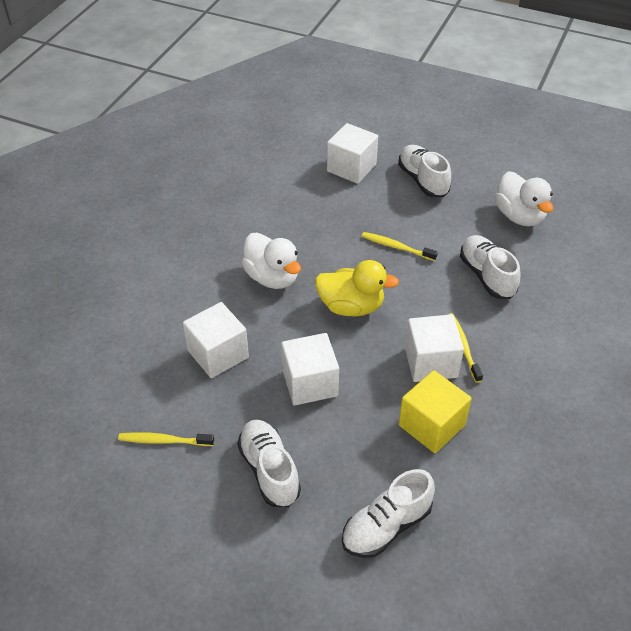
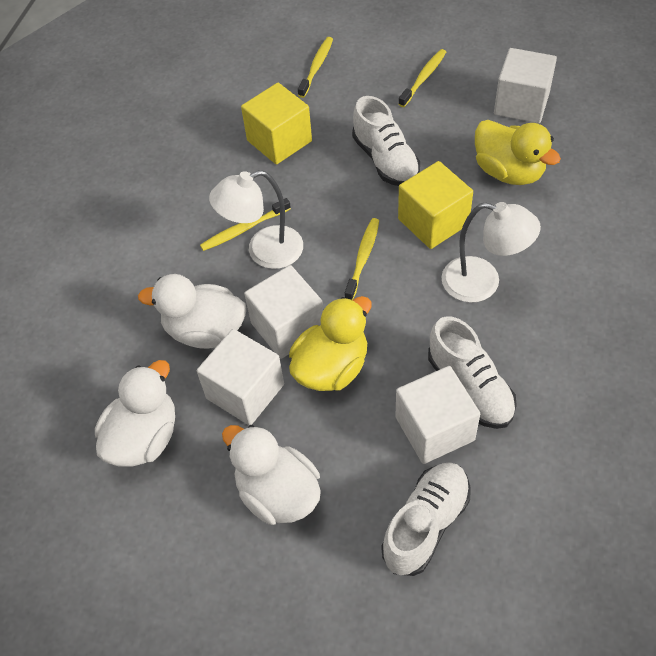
white duck: 2 -> 3
white lamp: 0 -> 2
white shoe: 4 -> 3
yellow cube: 1 -> 2
yellow duck: 1 -> 2
yellow toothbrush: 3 -> 4

